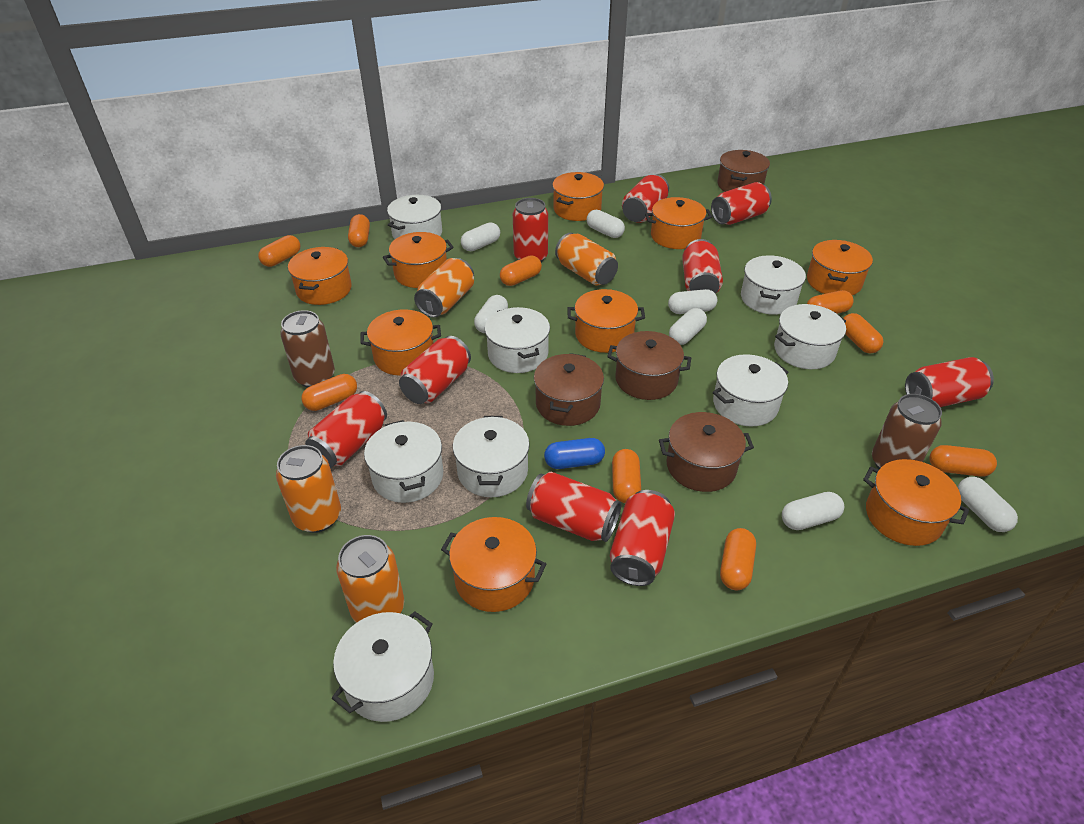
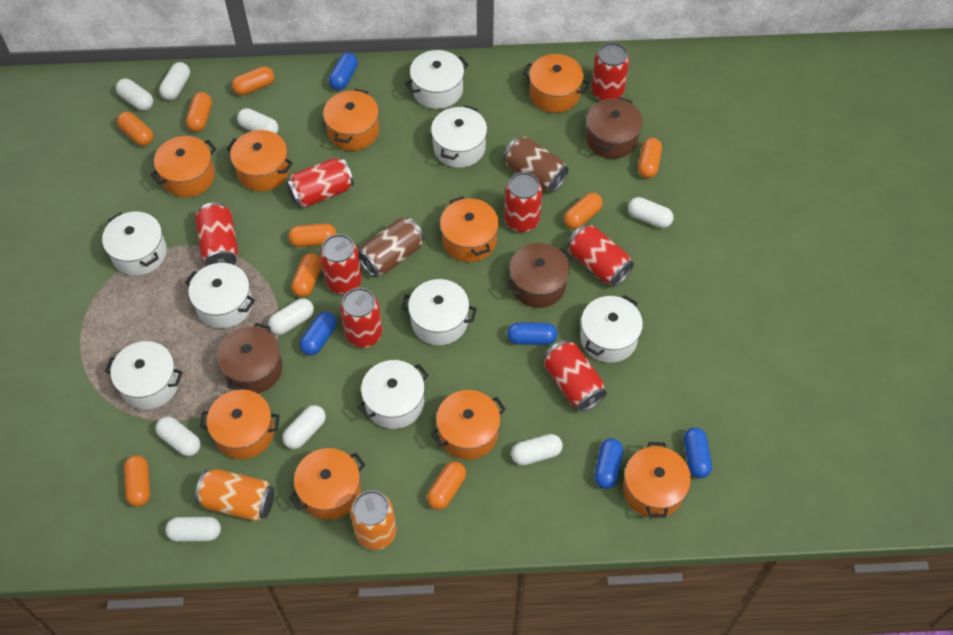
blue capsule: 1 -> 5
brown pot: 4 -> 3
orange can: 4 -> 2
red can: 9 -> 8
white capsule: 7 -> 9

